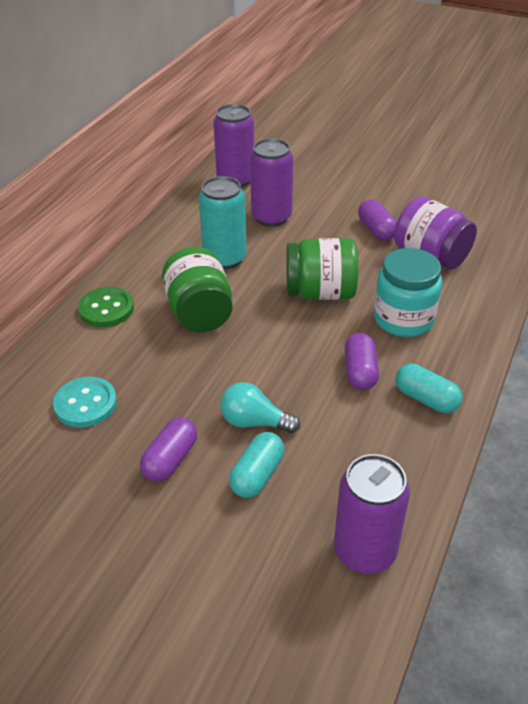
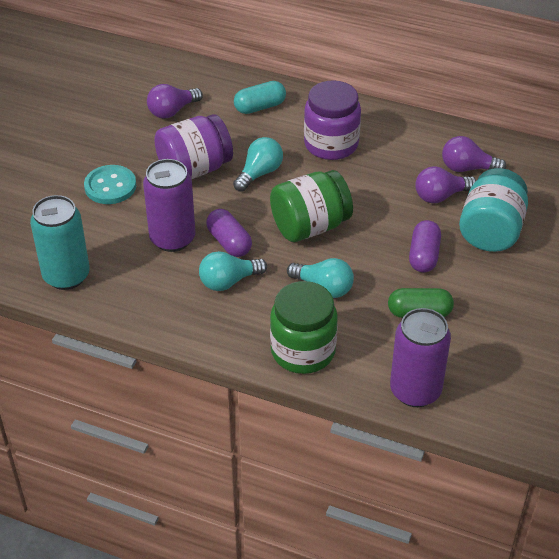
green button: 1 -> 0
green capsule: 0 -> 1
purple can: 3 -> 2
purple capsule: 3 -> 2
purple jar: 1 -> 2
purple light bulb: 0 -> 3
turquoise capsule: 2 -> 1
turquoise light bulb: 1 -> 3

